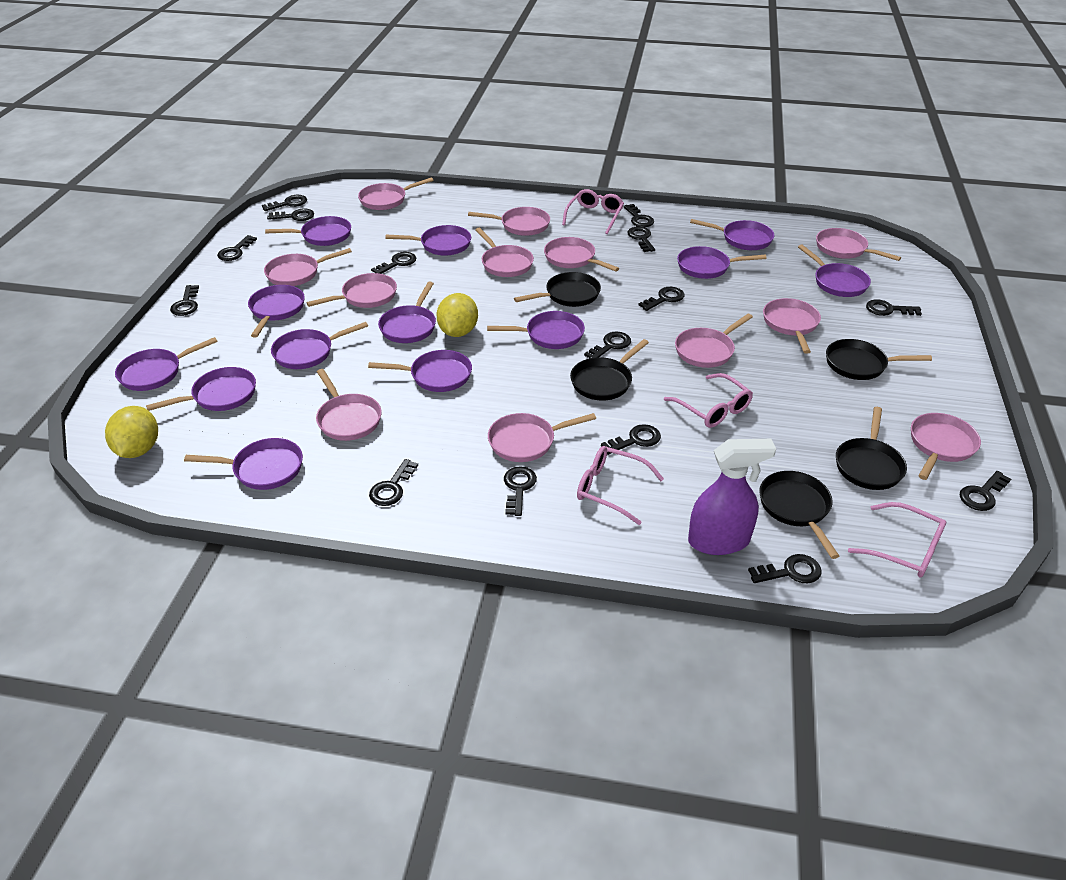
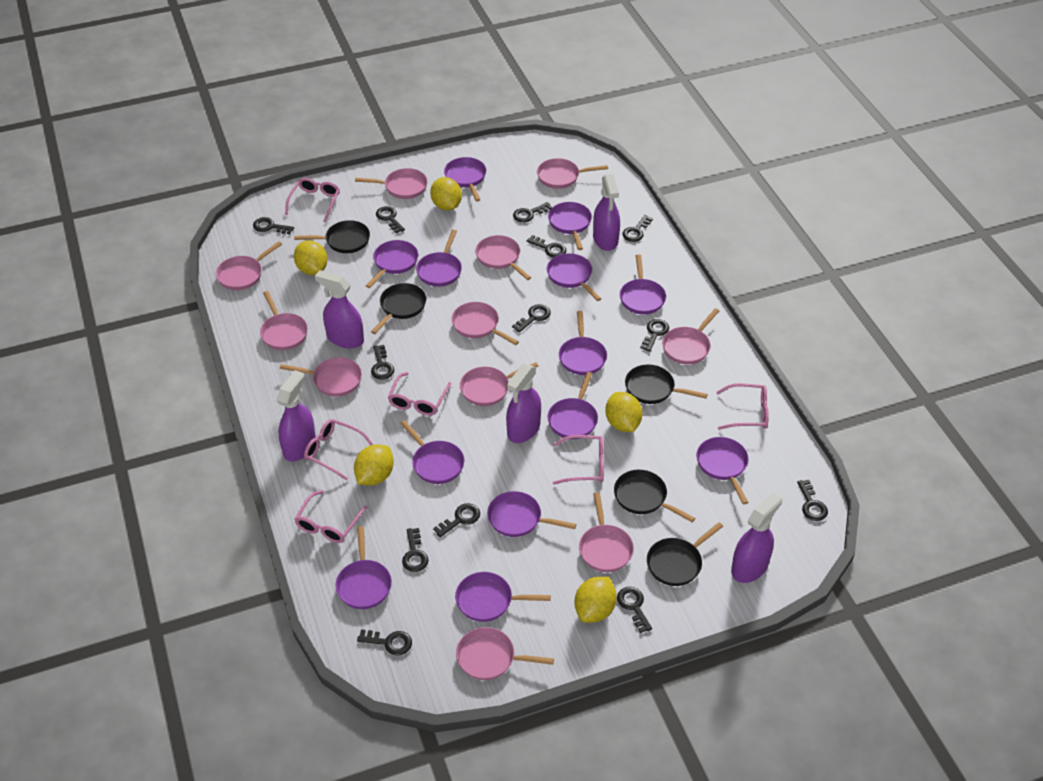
black key: 15 -> 13
pink glasses: 4 -> 6
pink pan: 12 -> 11
purple spray bottle: 1 -> 5
yellow lemon: 2 -> 5

